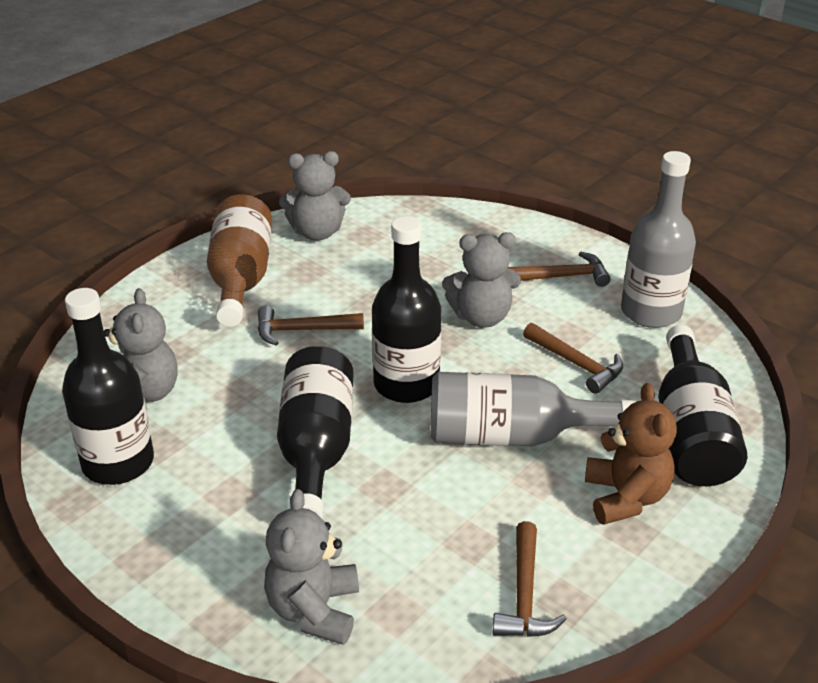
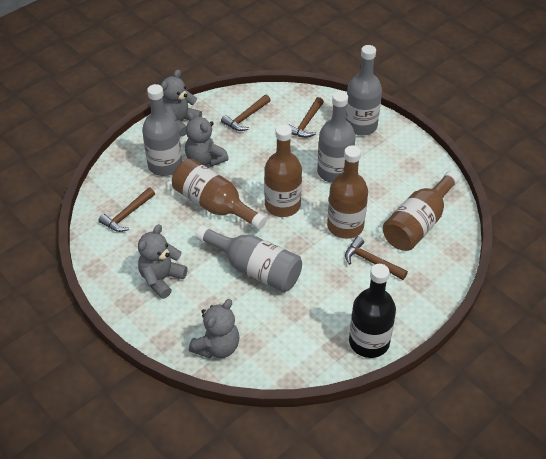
black bottle: 4 -> 1
brown bottle: 1 -> 4
brown teddy bear: 1 -> 0
grey bottle: 2 -> 4

